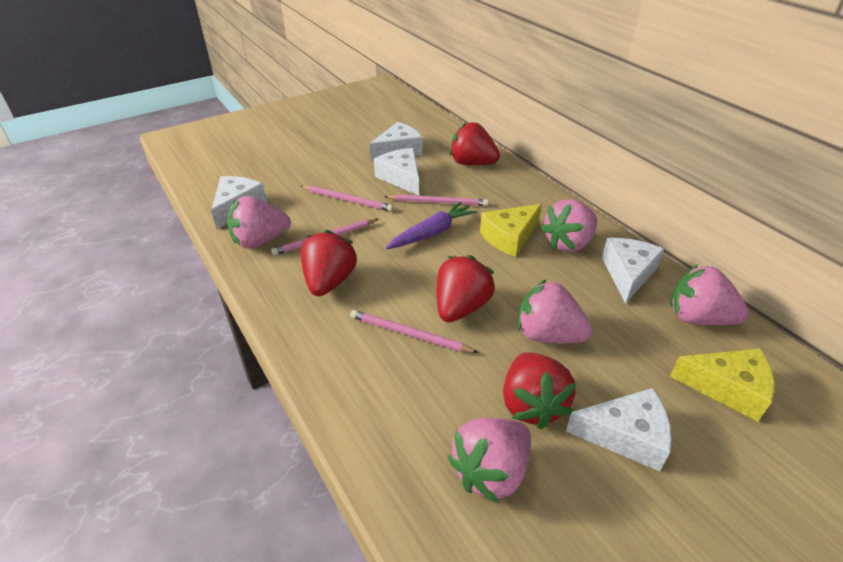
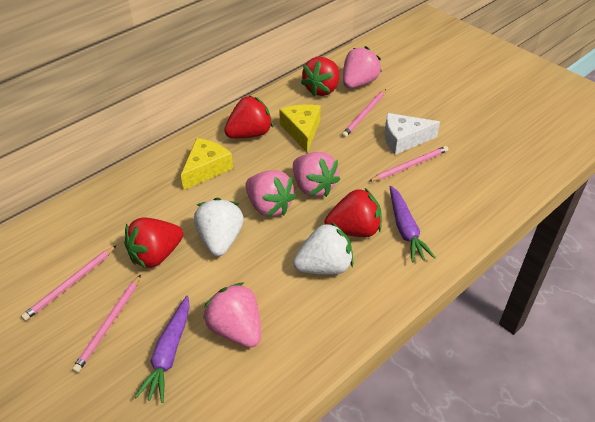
pink strawberry: 5 -> 4
purple carrot: 1 -> 2
white cheese: 5 -> 1
white strawberry: 0 -> 2

